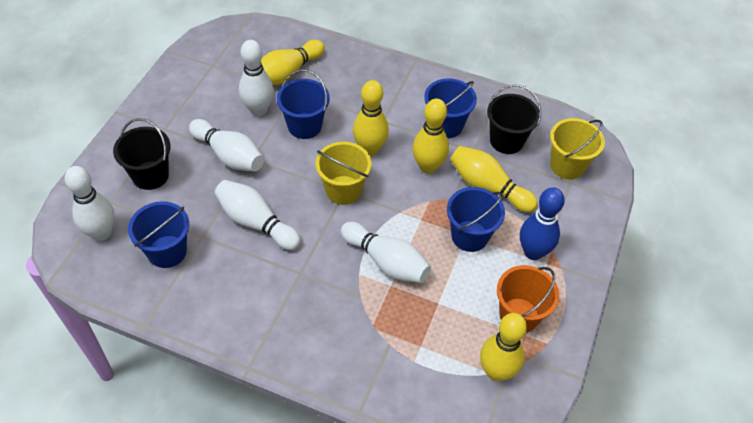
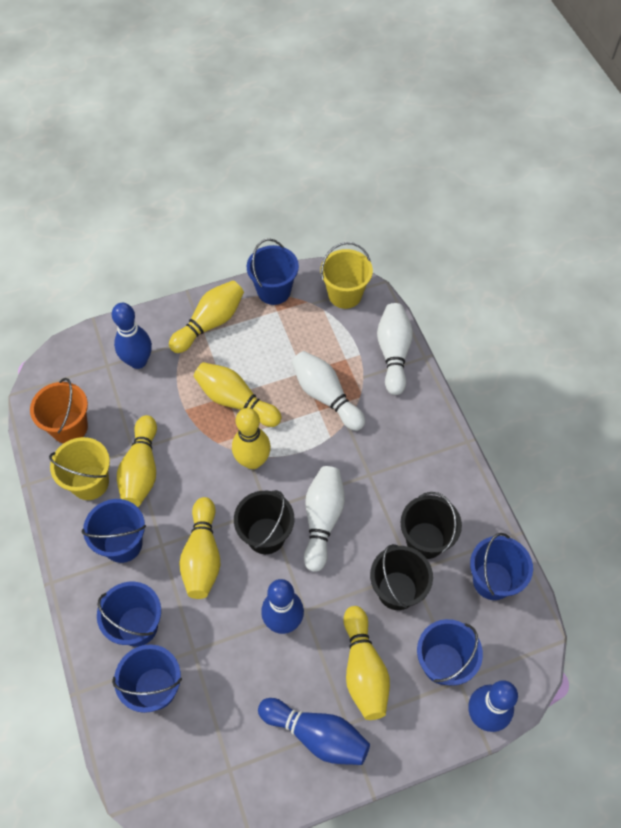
black bucket: 2 -> 3
blue bowling pin: 1 -> 4
blue bucket: 4 -> 6
white bowling pin: 5 -> 3
yellow bowling pin: 5 -> 6

